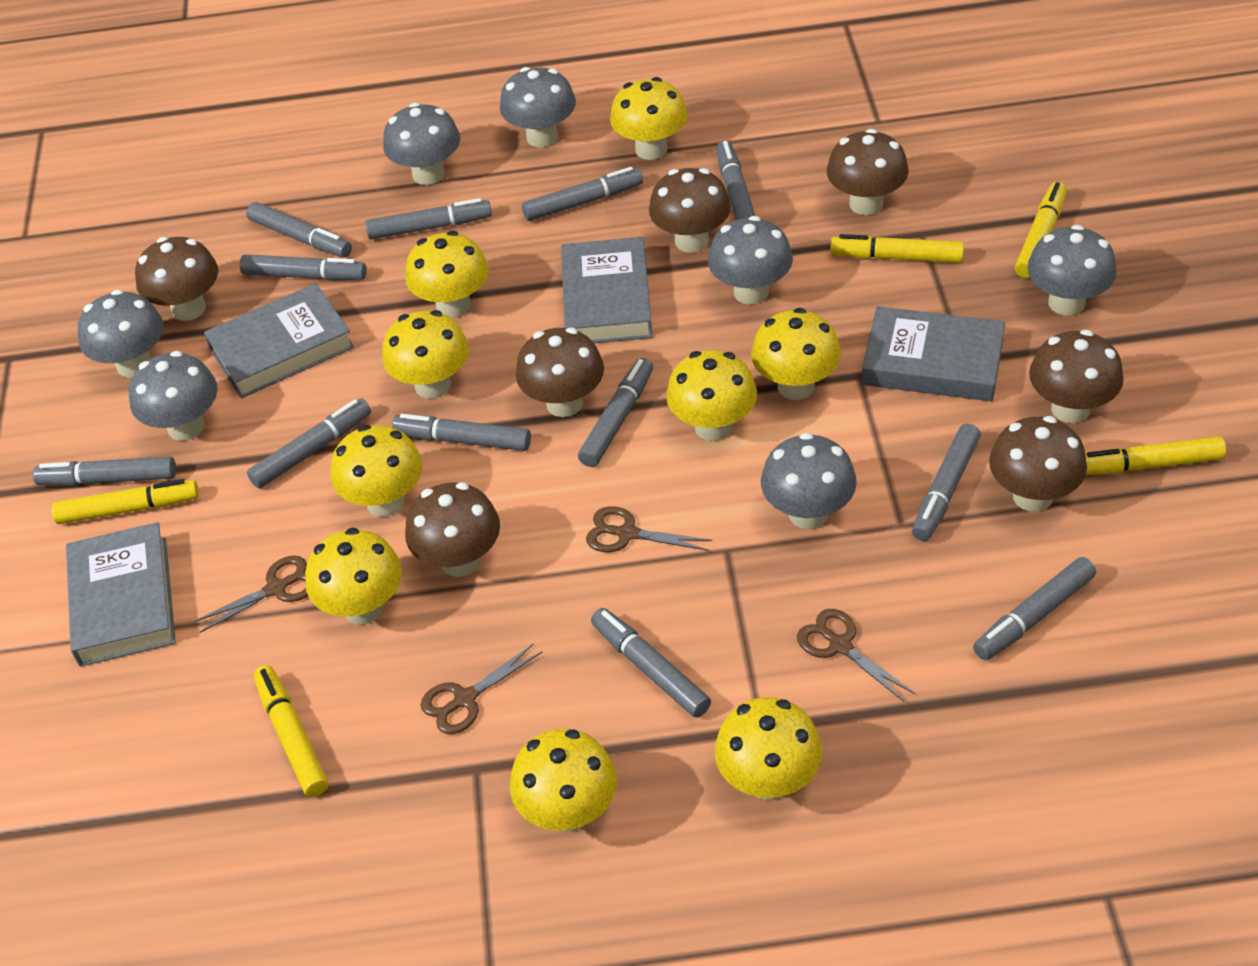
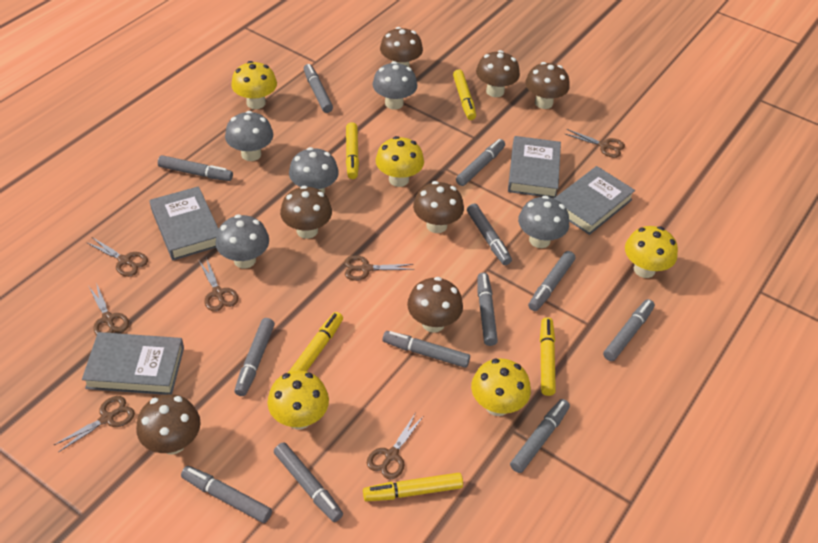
brown scissors: 4 -> 7
grey mushroom: 7 -> 5
yellow mushroom: 9 -> 5

